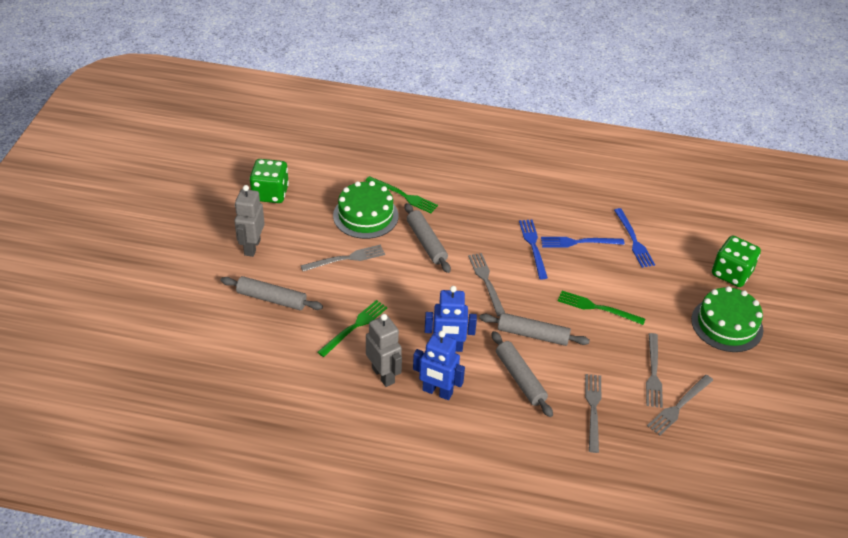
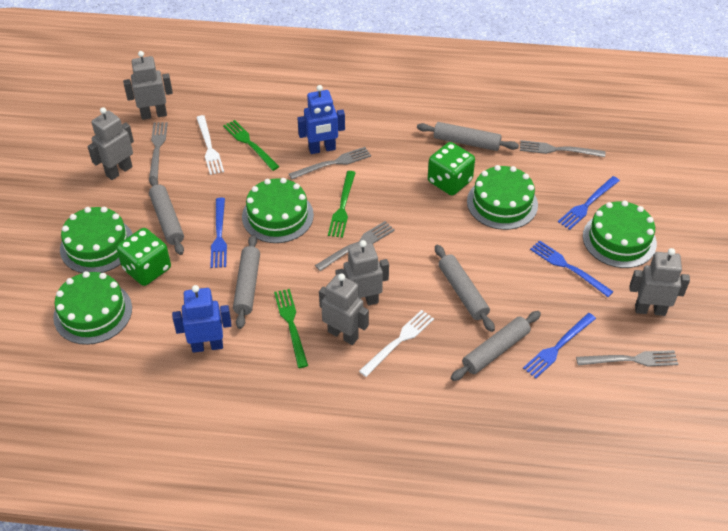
blue fork: 3 -> 4
green cake: 2 -> 5
grey robot: 2 -> 5
grey rolling pin: 4 -> 5
white fork: 0 -> 2

